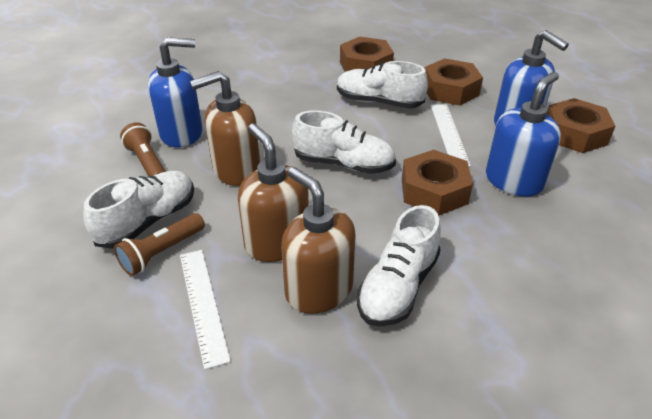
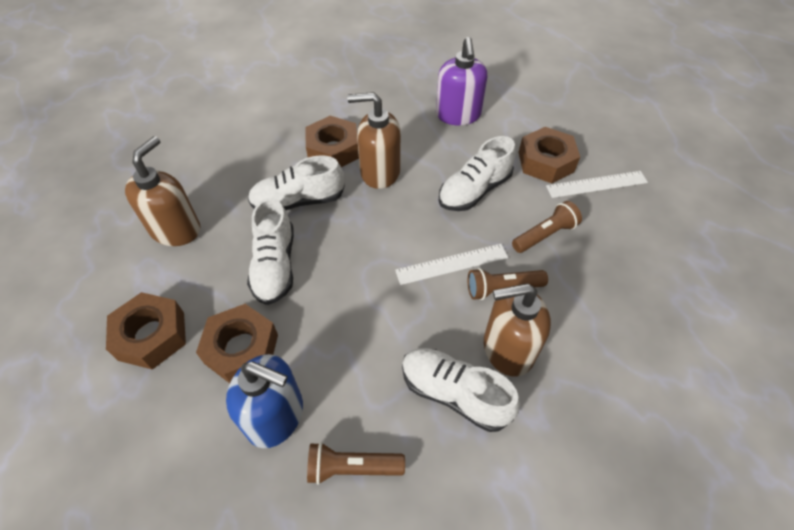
blue soap dispenser: 3 -> 1
brown flashlight: 2 -> 3
purple soap dispenser: 0 -> 1

